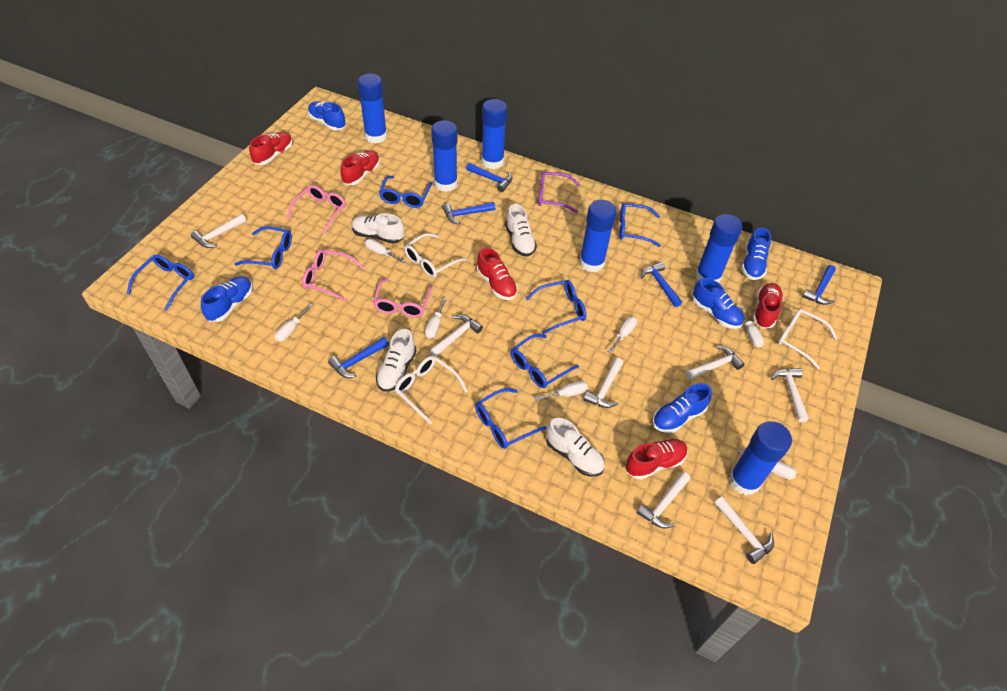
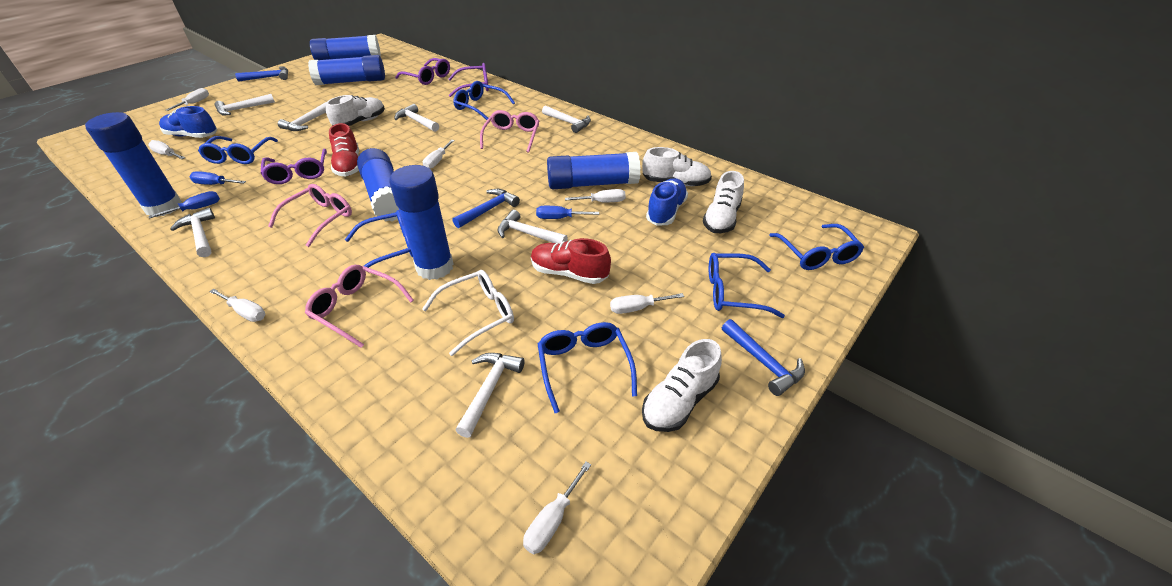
blue glasses: 7 -> 6
blue hammer: 5 -> 3
blue screwdriver: 0 -> 3
blue shoe: 5 -> 2
purple glasses: 1 -> 3
red shoe: 5 -> 2
white glasses: 3 -> 1

